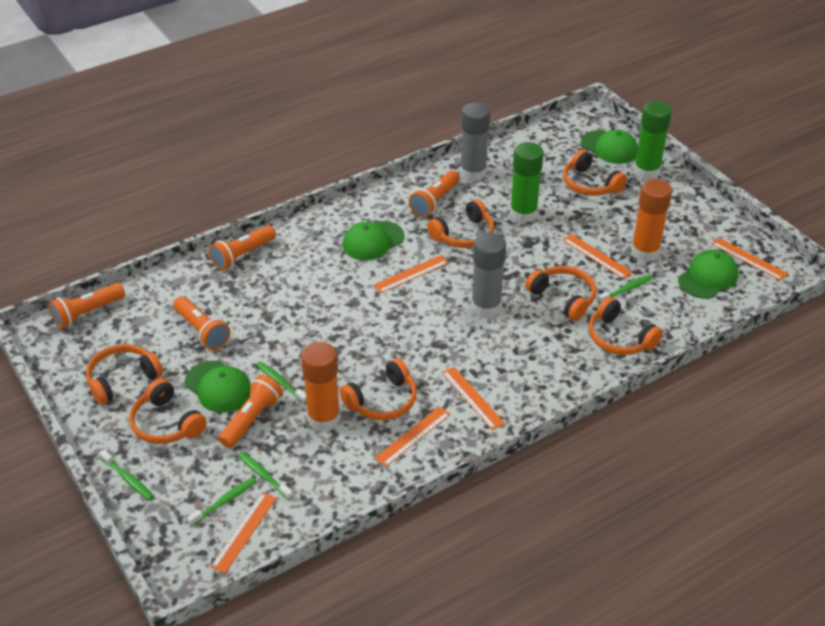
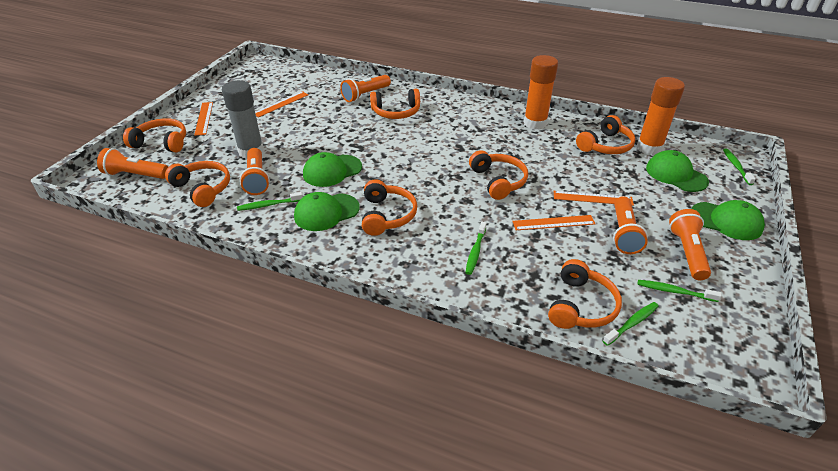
green glue stick: 2 -> 0
grey glue stick: 2 -> 1
orange ruler: 6 -> 4

